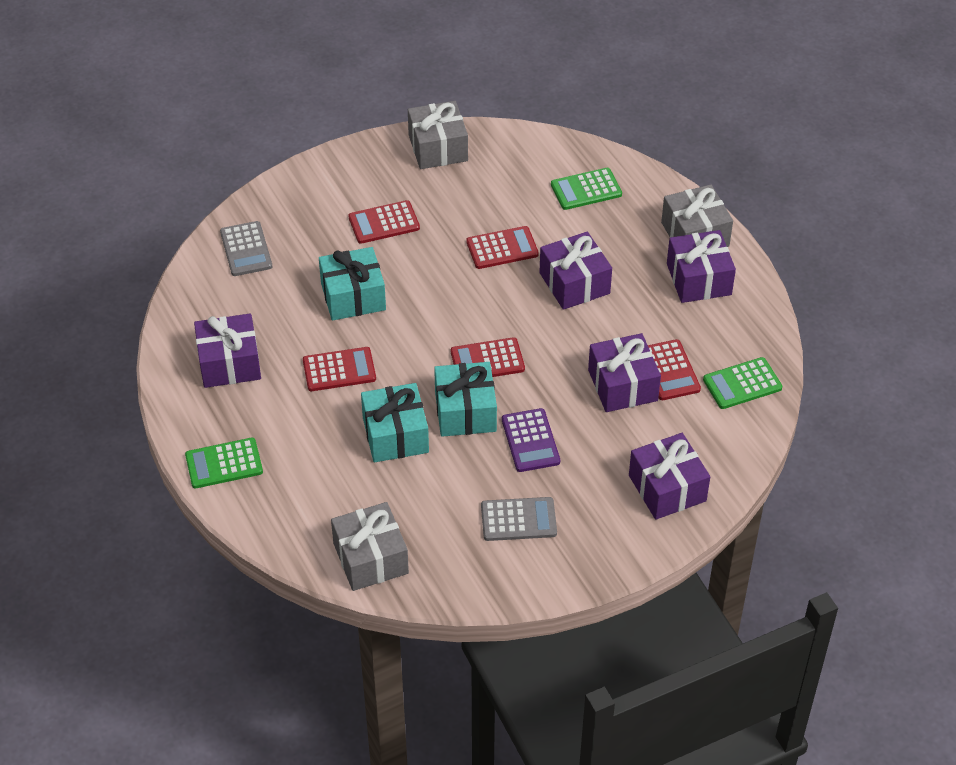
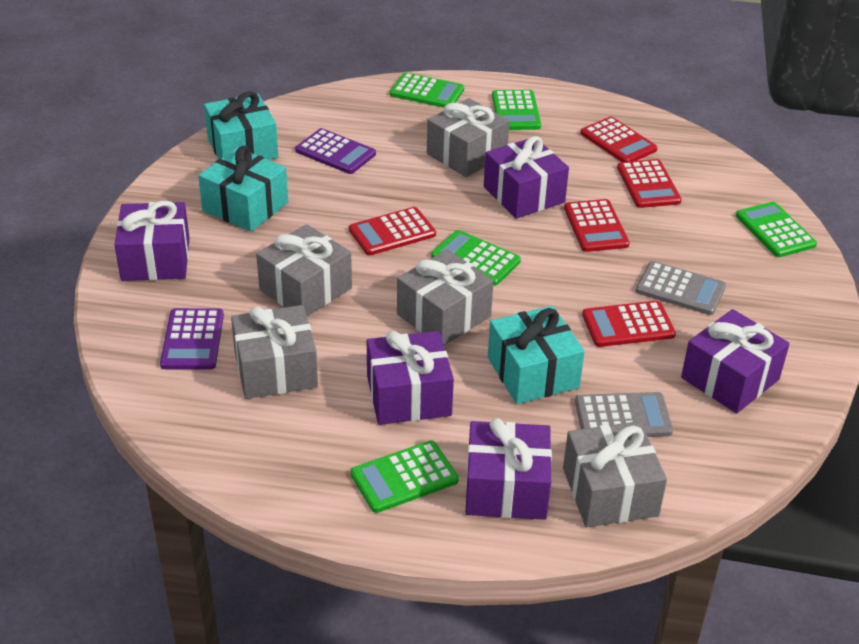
green calculator: 3 -> 5
grey gift: 3 -> 5
purple calculator: 1 -> 2

